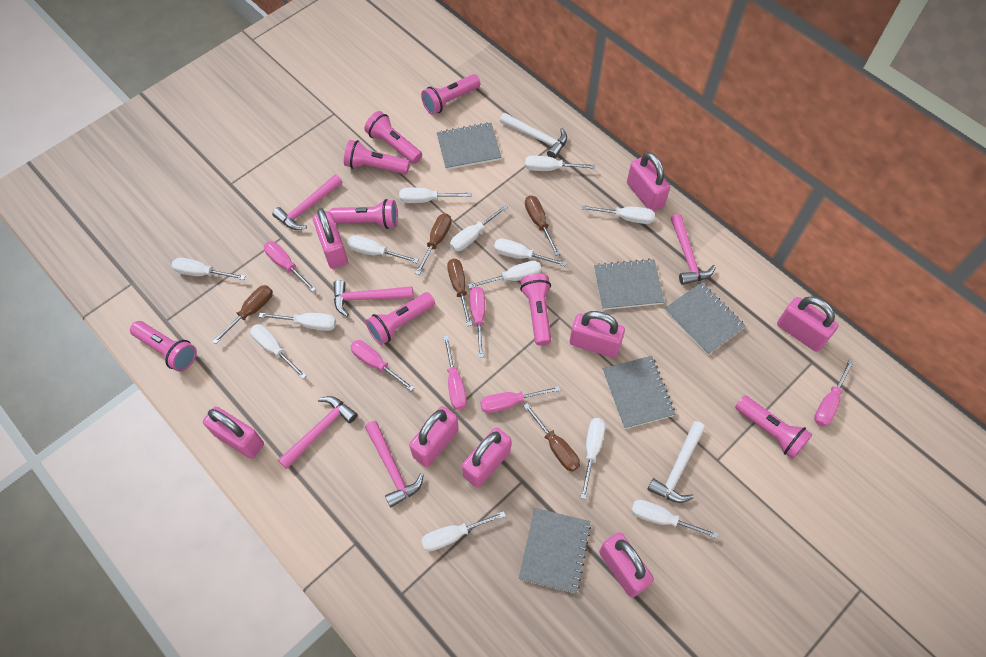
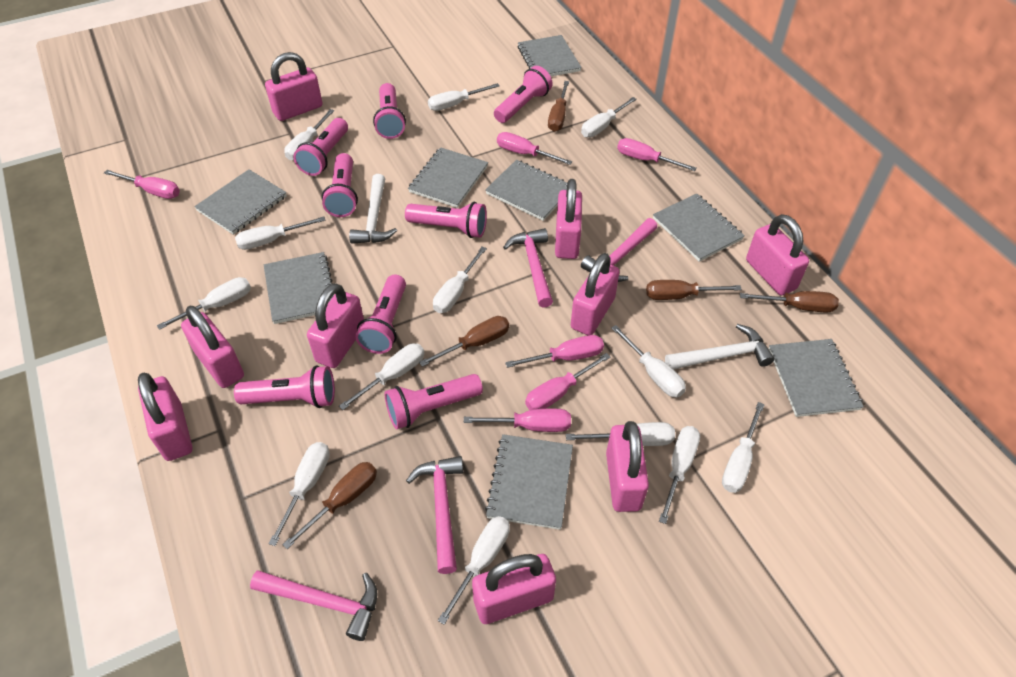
grey notebook: 5 -> 8
pink hammer: 5 -> 4
pink padlock: 8 -> 9

